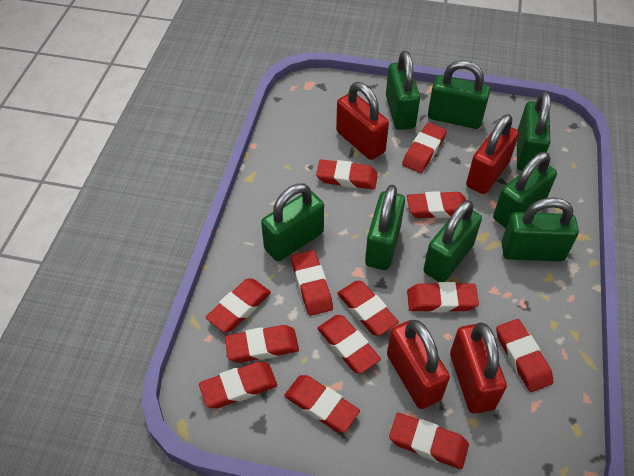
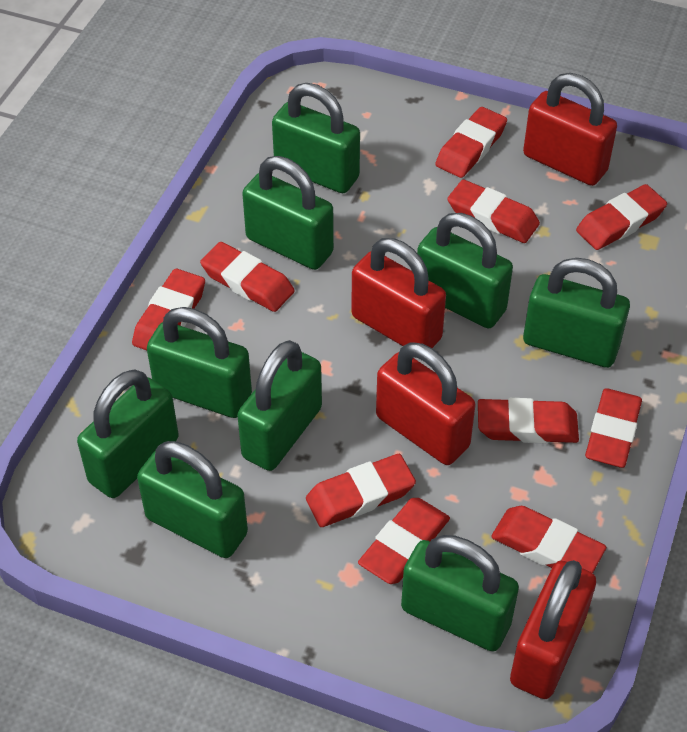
green padlock: 8 -> 9
red eraser: 13 -> 10

